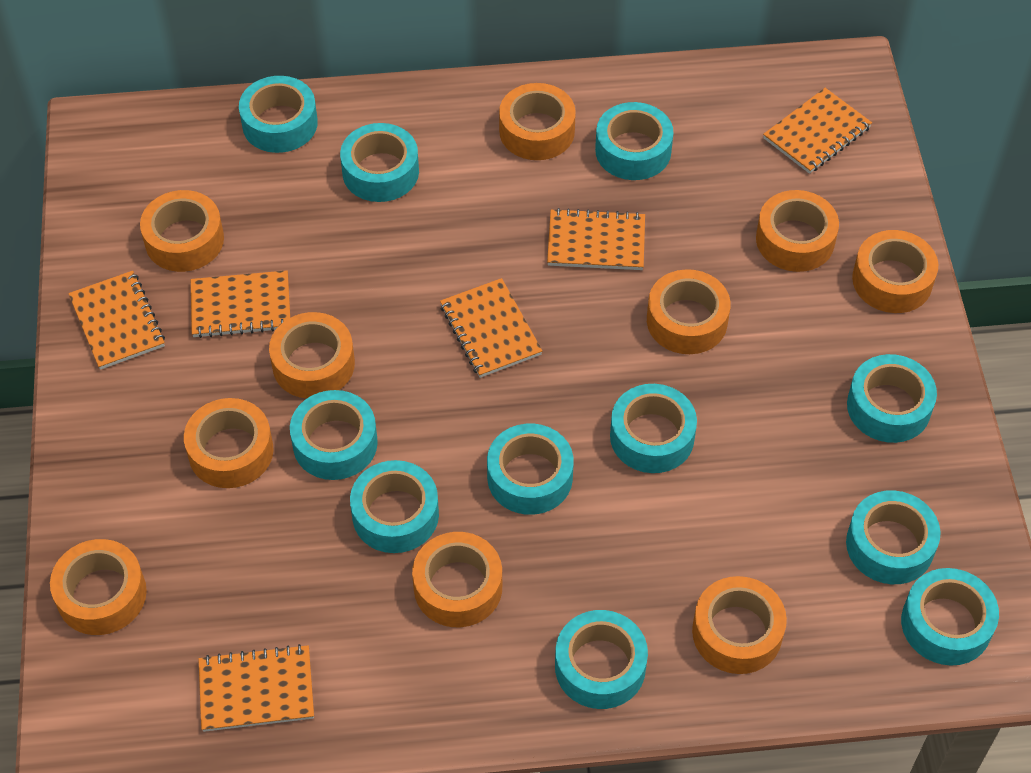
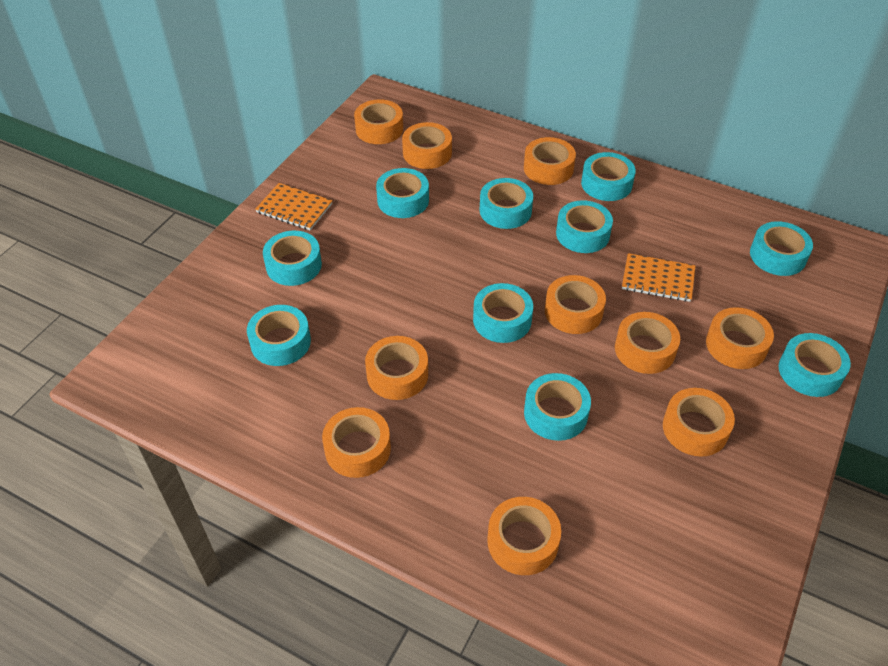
orange notebook: 6 -> 2
turquoise tape: 11 -> 10

